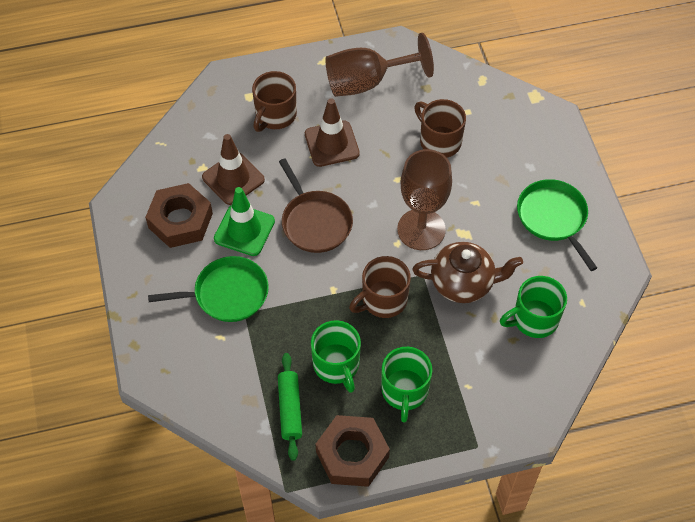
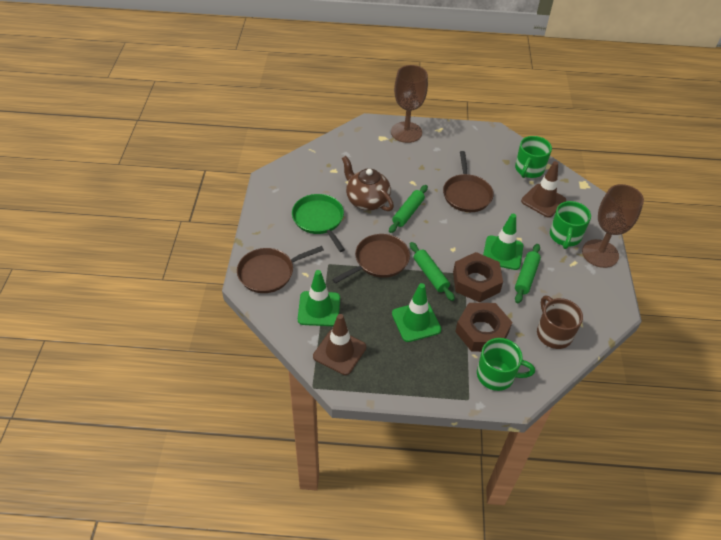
brown mug: 3 -> 1
brown pan: 1 -> 3
green pan: 2 -> 1
green rolling pin: 1 -> 3
green traffic cone: 1 -> 3

